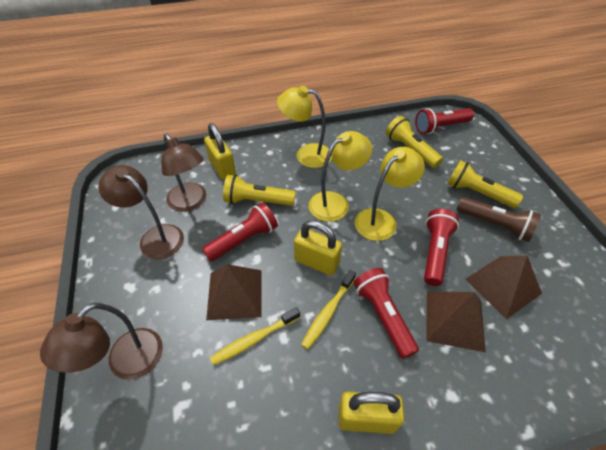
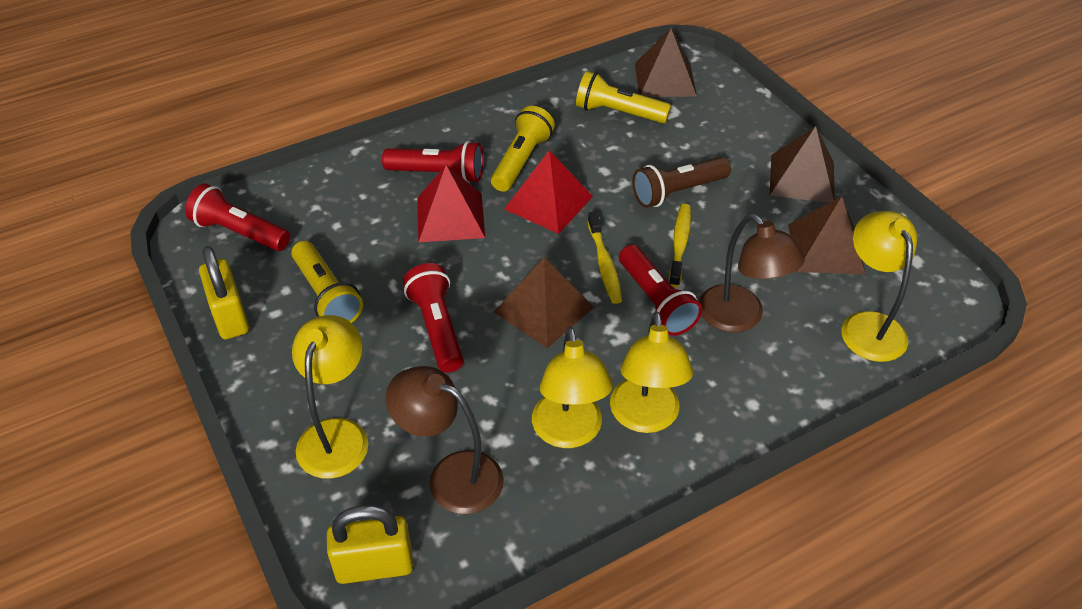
brown lamp: 3 -> 2
brown pyramid: 3 -> 4
red pyramid: 0 -> 2
yellow lamp: 3 -> 4
yellow padlock: 3 -> 2

